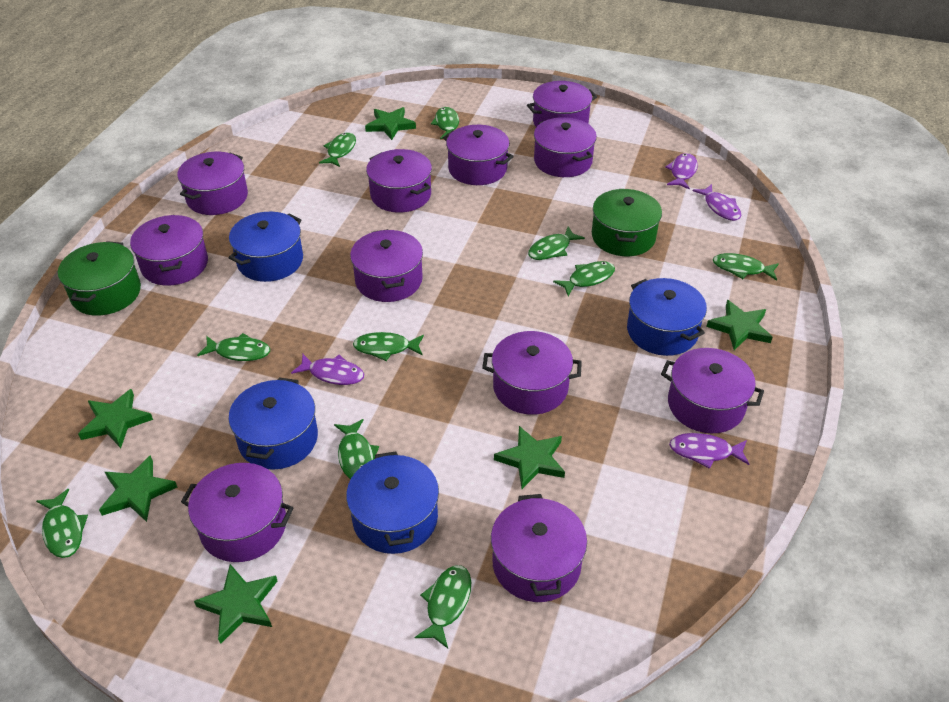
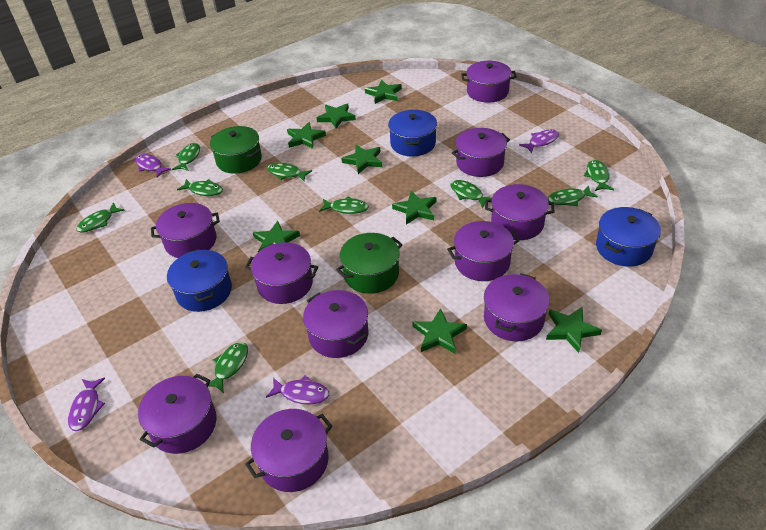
blue pot: 4 -> 3
green fish: 10 -> 9
green star: 6 -> 8
purple pot: 11 -> 10

